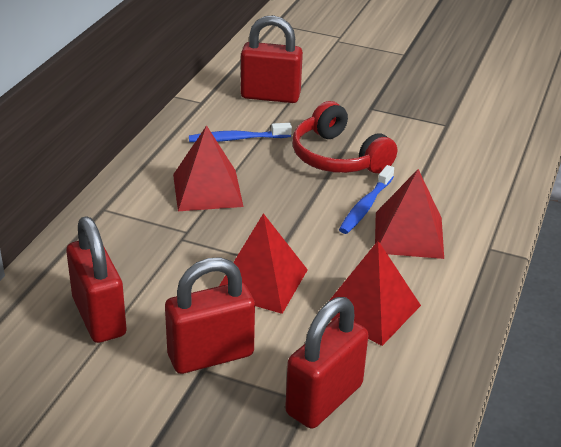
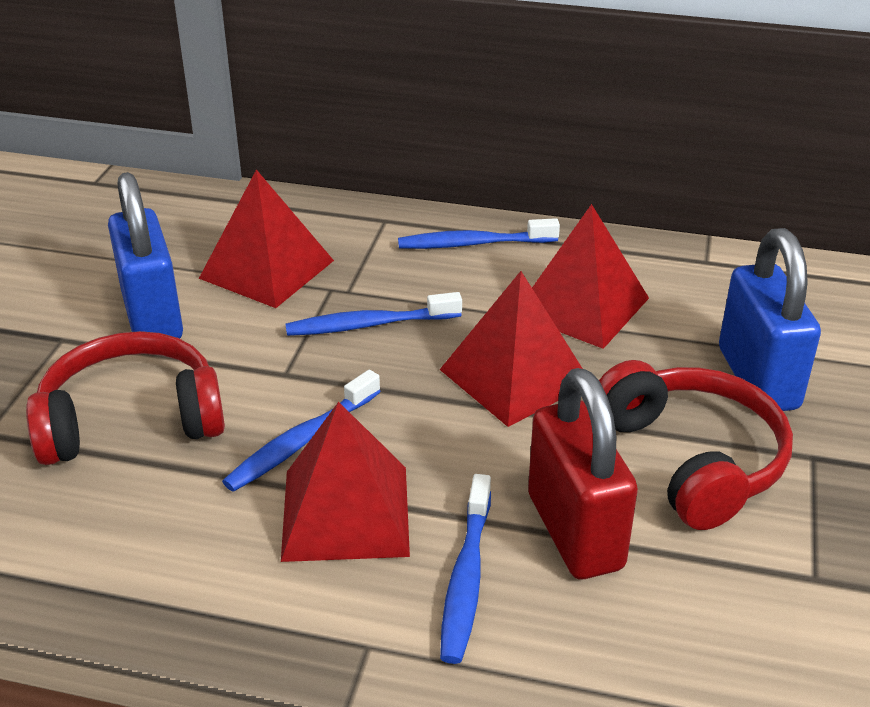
blue padlock: 0 -> 2
blue toothbrush: 2 -> 4
red headphones: 1 -> 2
red padlock: 4 -> 1

